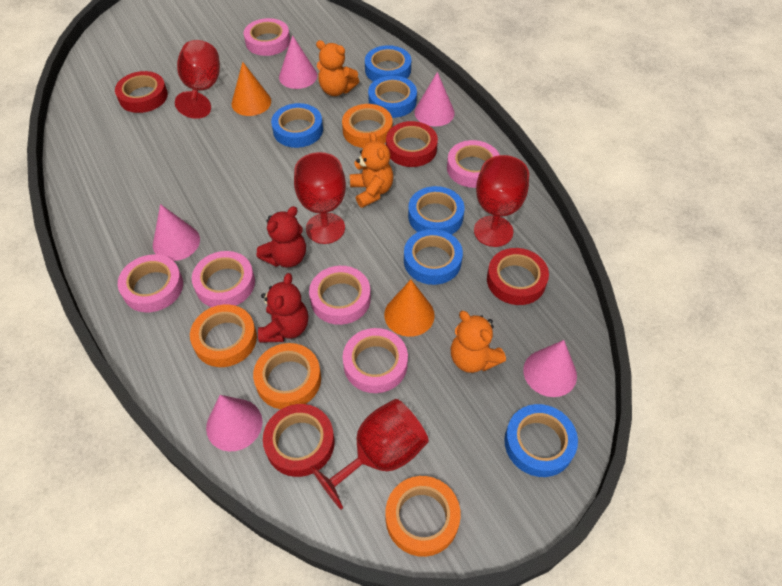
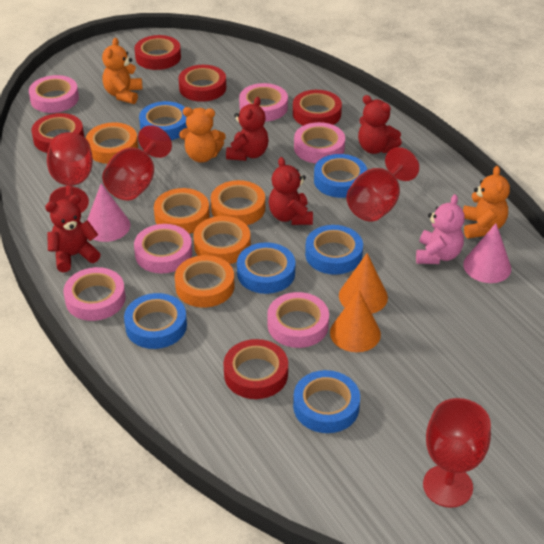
orange tape: 4 -> 5
pink cone: 5 -> 2
pink teddy bear: 0 -> 1
red tape: 4 -> 5
red teddy bear: 2 -> 4

